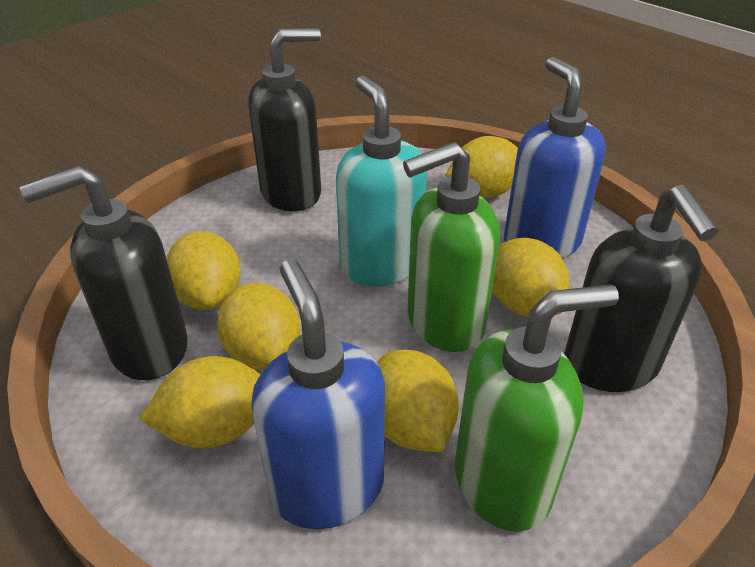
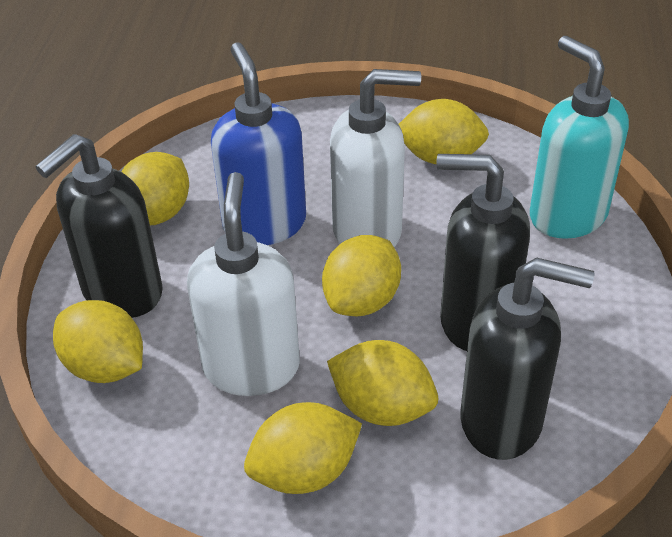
blue soap dispenser: 2 -> 1
green soap dispenser: 2 -> 0
white soap dispenser: 0 -> 2

